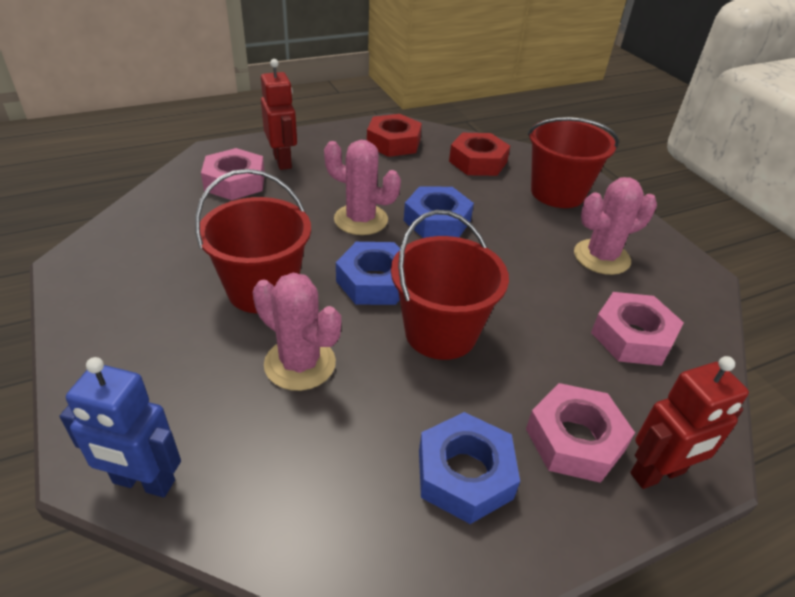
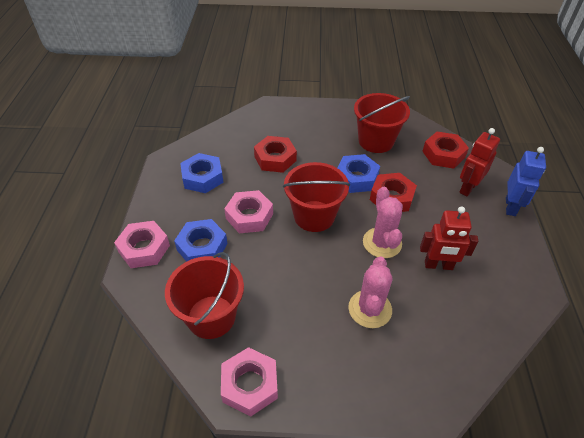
pink cactus: 3 -> 2
red nut: 2 -> 3

